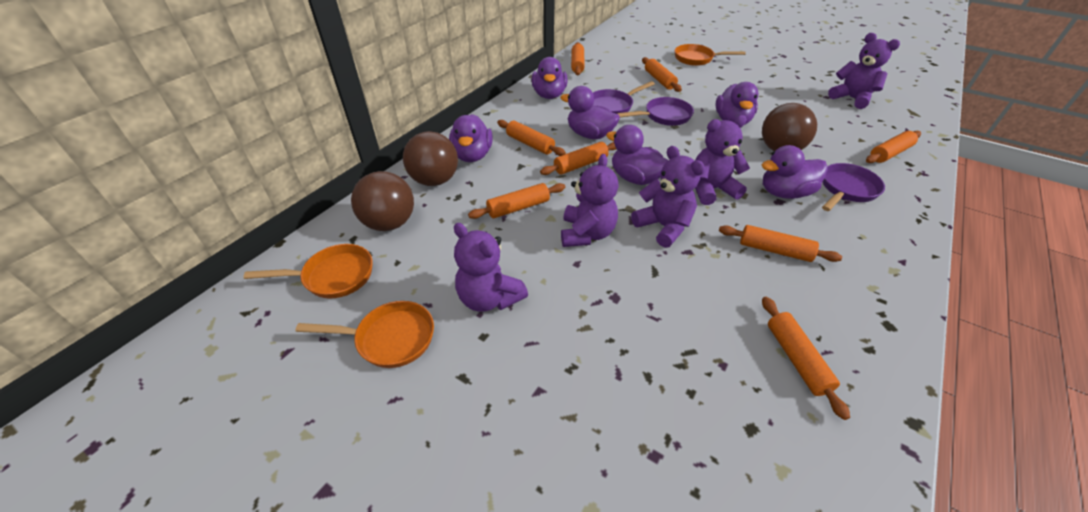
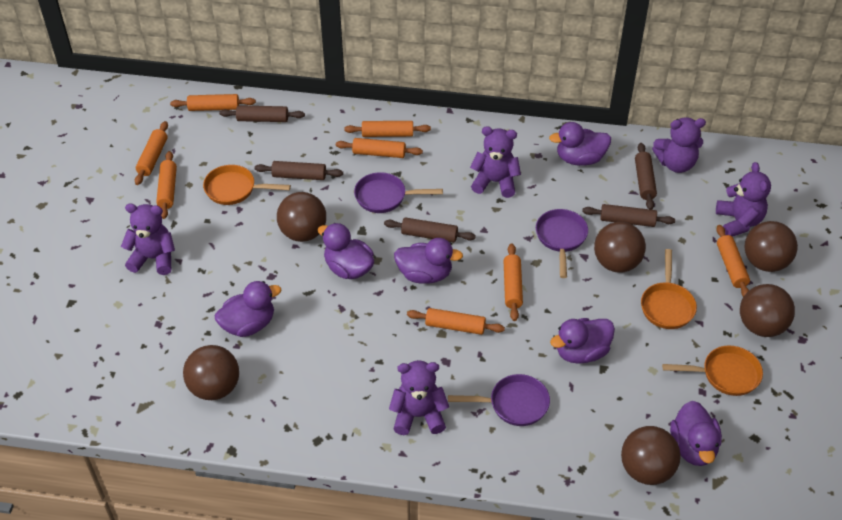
brown ball: 3 -> 6
brown rolling pin: 0 -> 5

